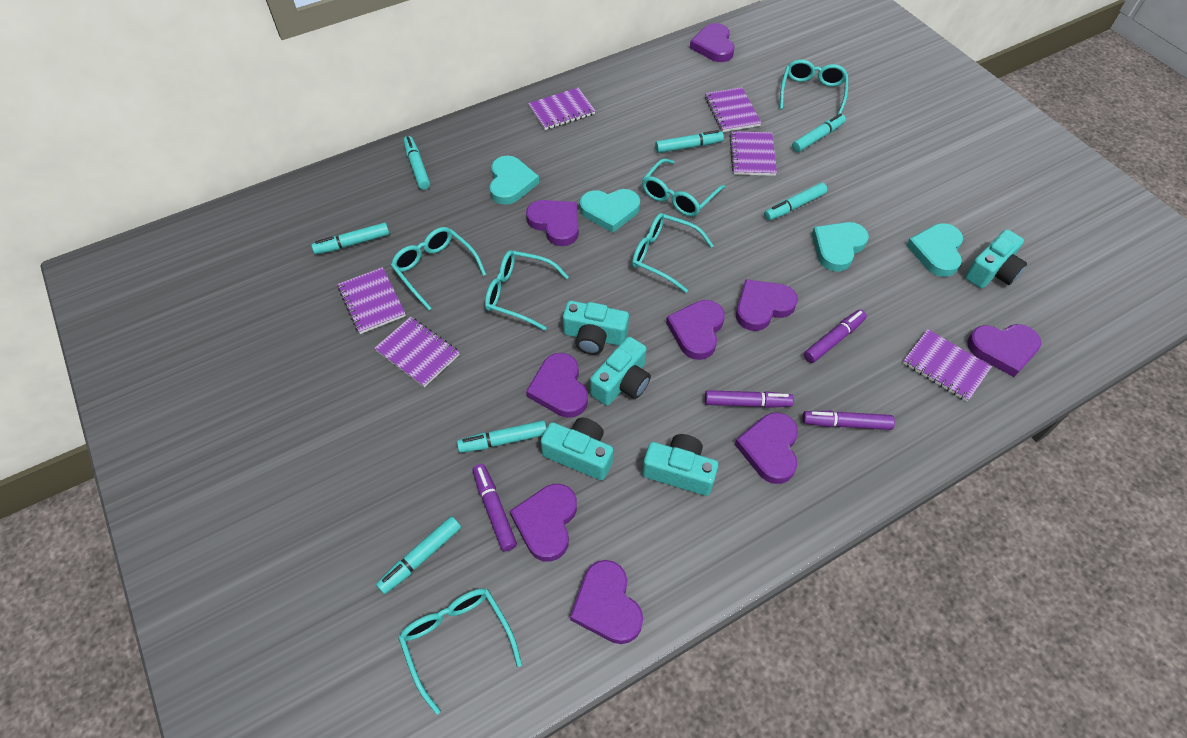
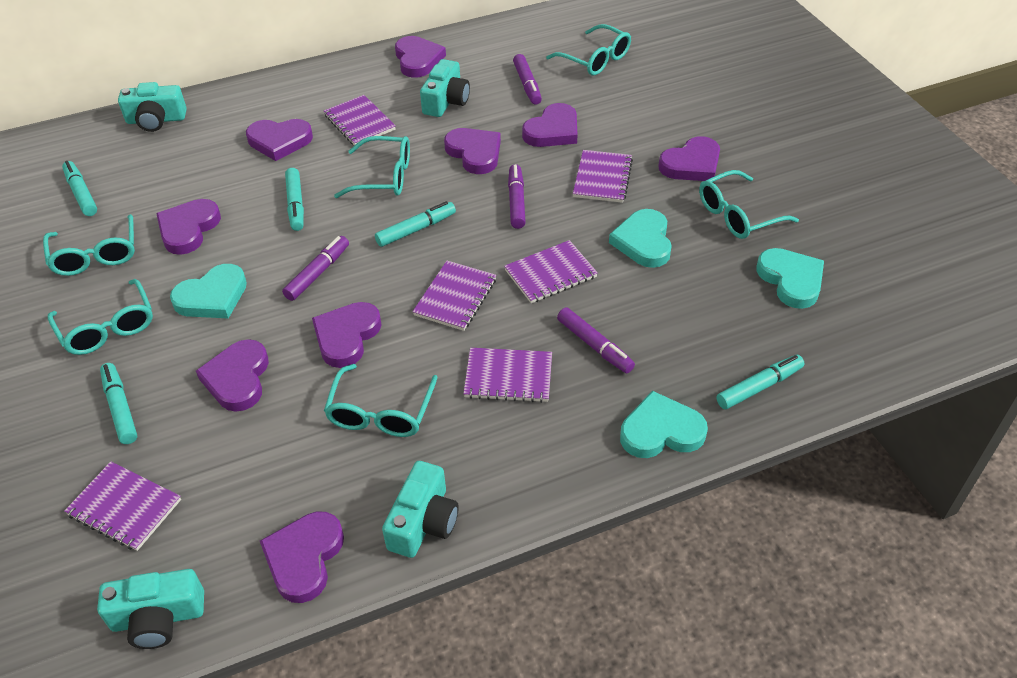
turquoise camera: 5 -> 4
turquoise marker: 7 -> 5

